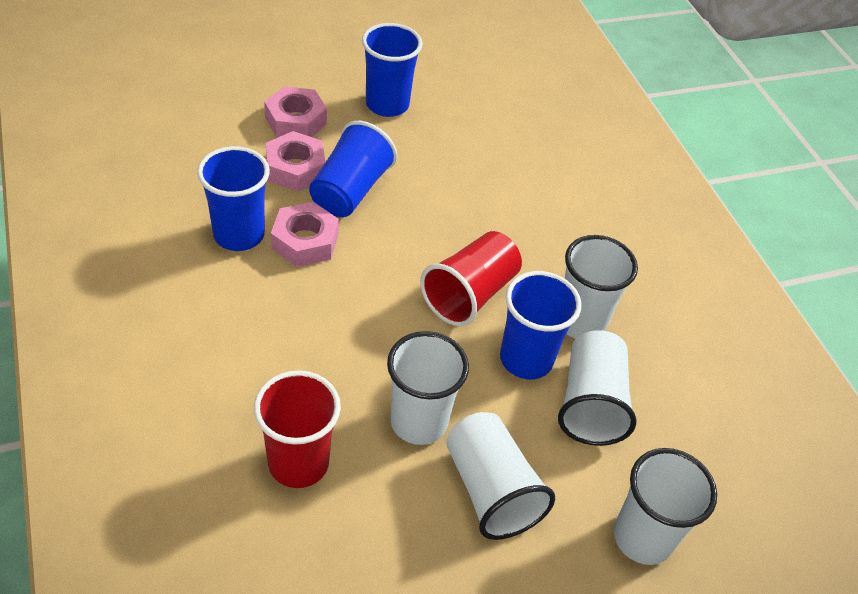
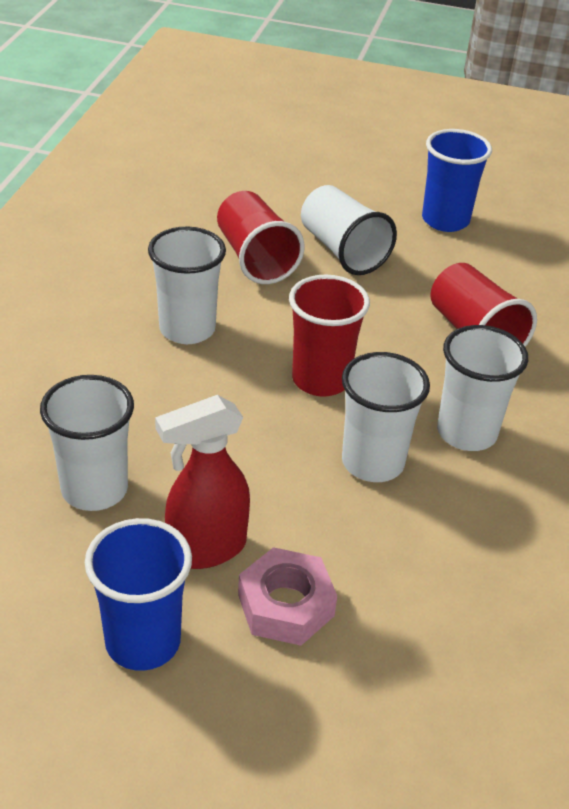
blue cup: 4 -> 2
pink nut: 3 -> 1
red cup: 2 -> 3
red spray bottle: 0 -> 1

